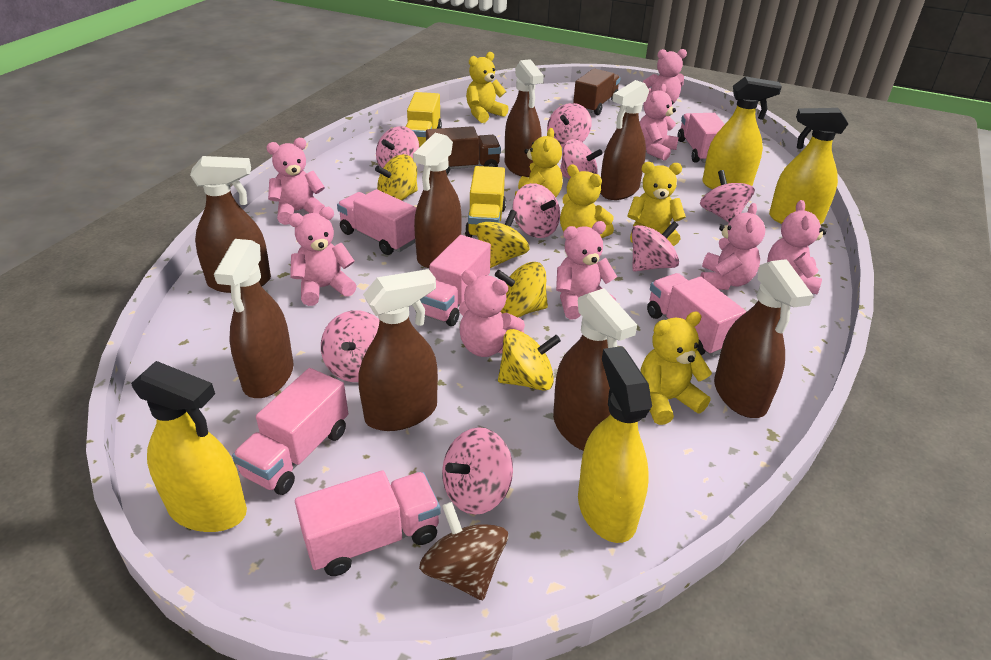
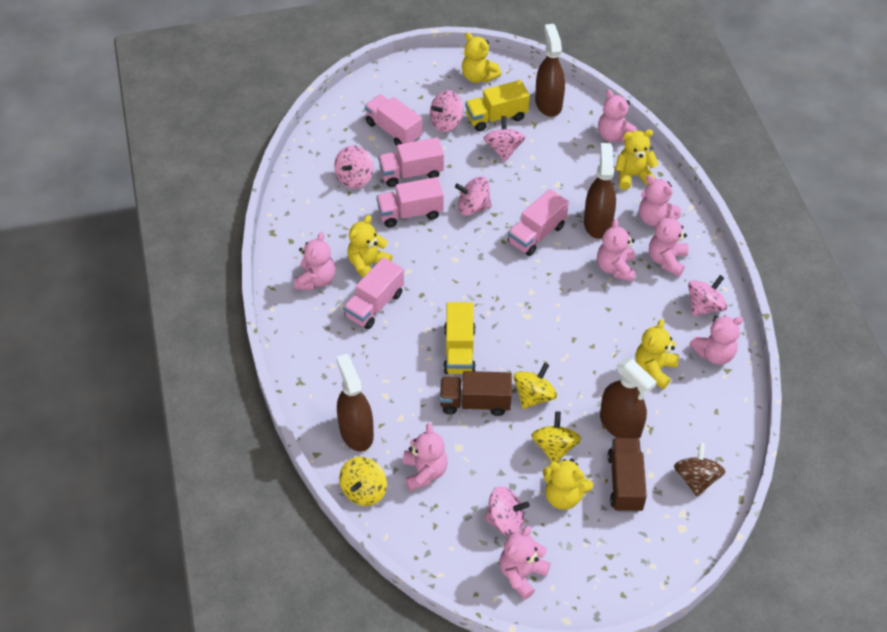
brown spray bottle: 8 -> 4
pink spinning top: 8 -> 6
pink truck: 6 -> 5
yellow spinning top: 4 -> 3
yellow spray bottle: 4 -> 0

